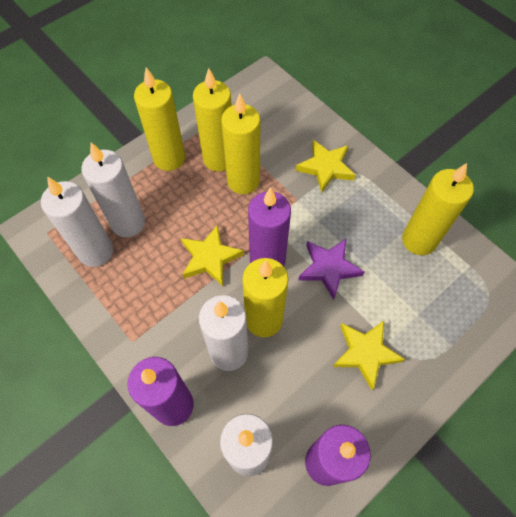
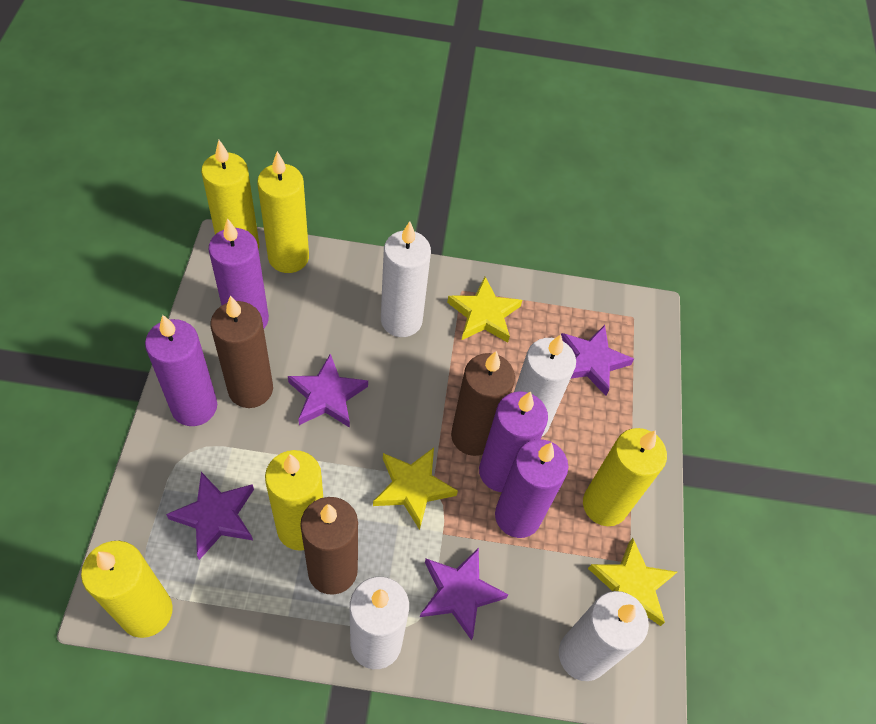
brown candle: 0 -> 3
purple candle: 3 -> 4
purple star: 1 -> 4

